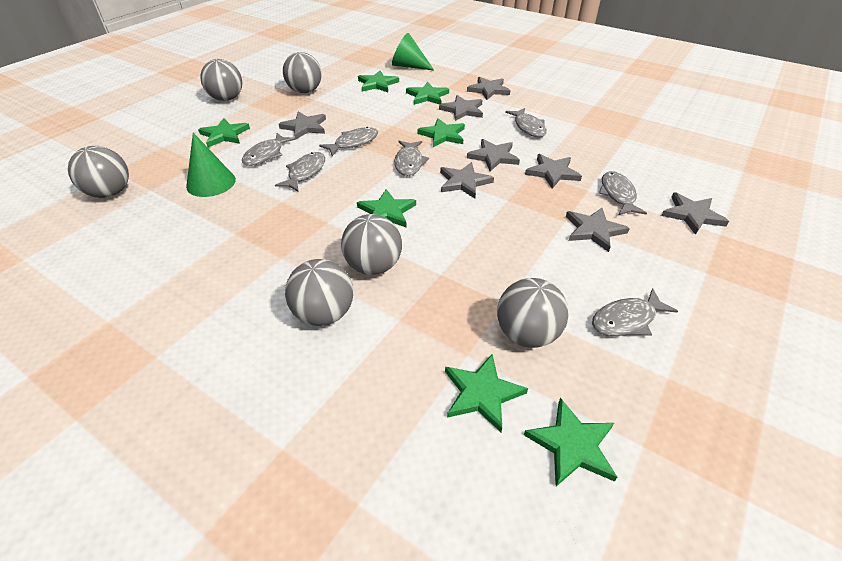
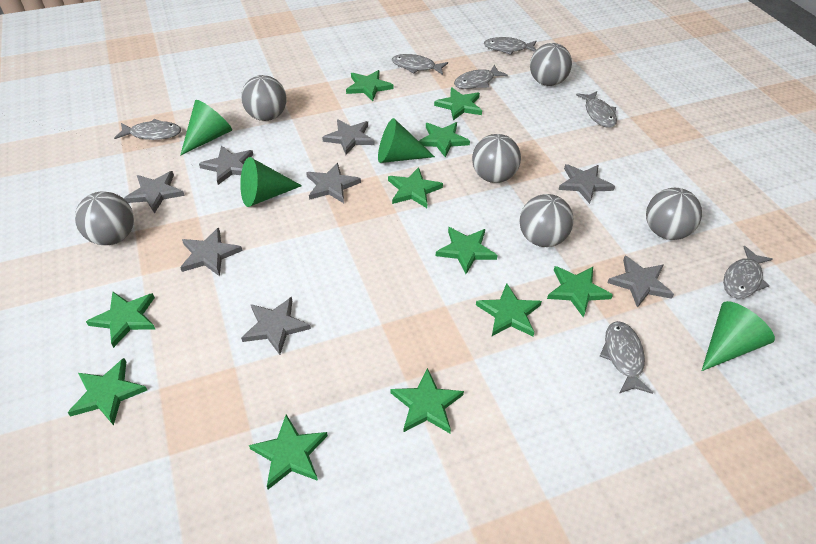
green cone: 2 -> 4
green star: 7 -> 11

